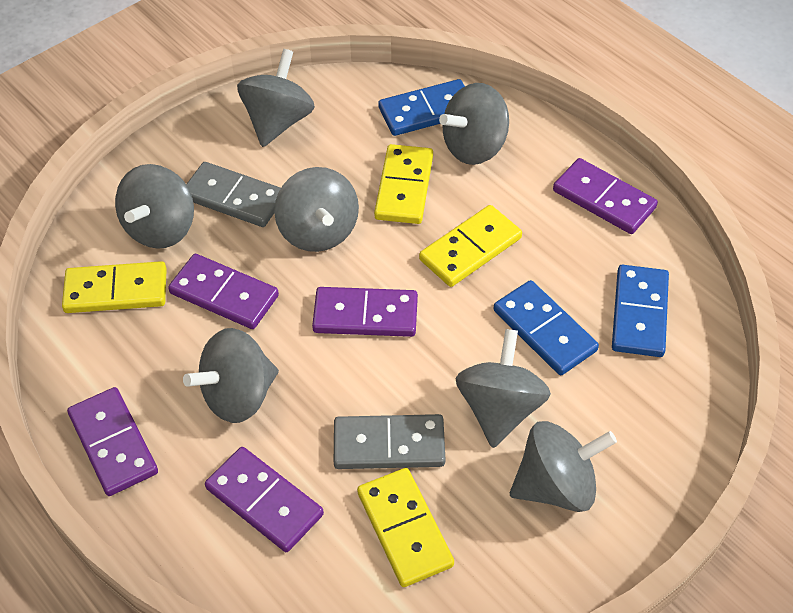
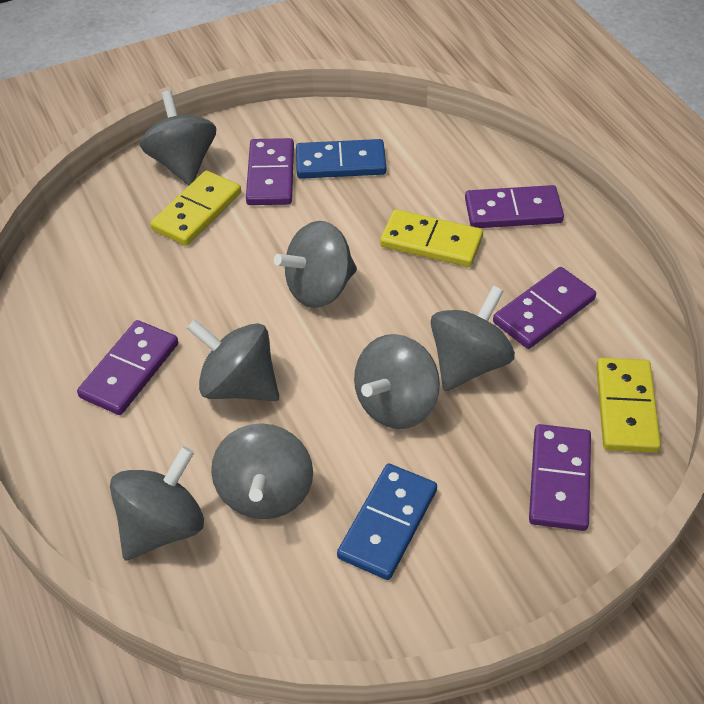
blue domino: 3 -> 2
grey domino: 2 -> 0
yellow domino: 4 -> 3

